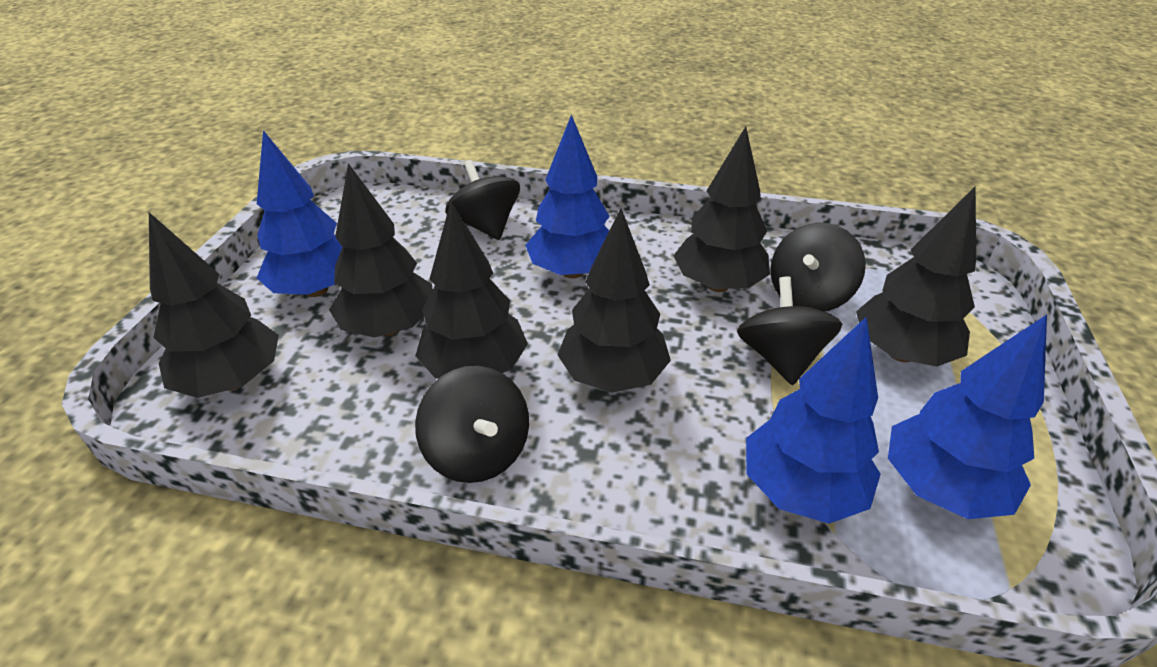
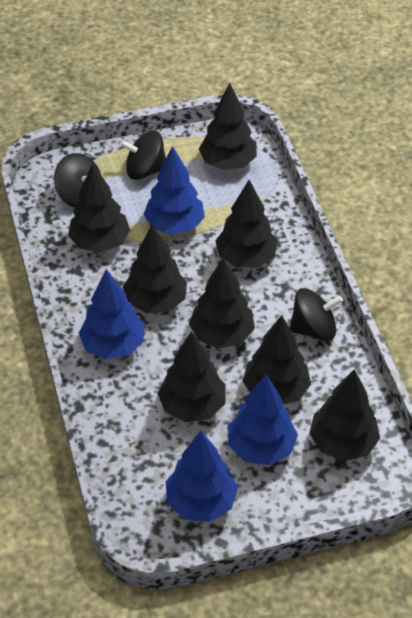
black spinning top: 4 -> 3
black tree: 6 -> 8

